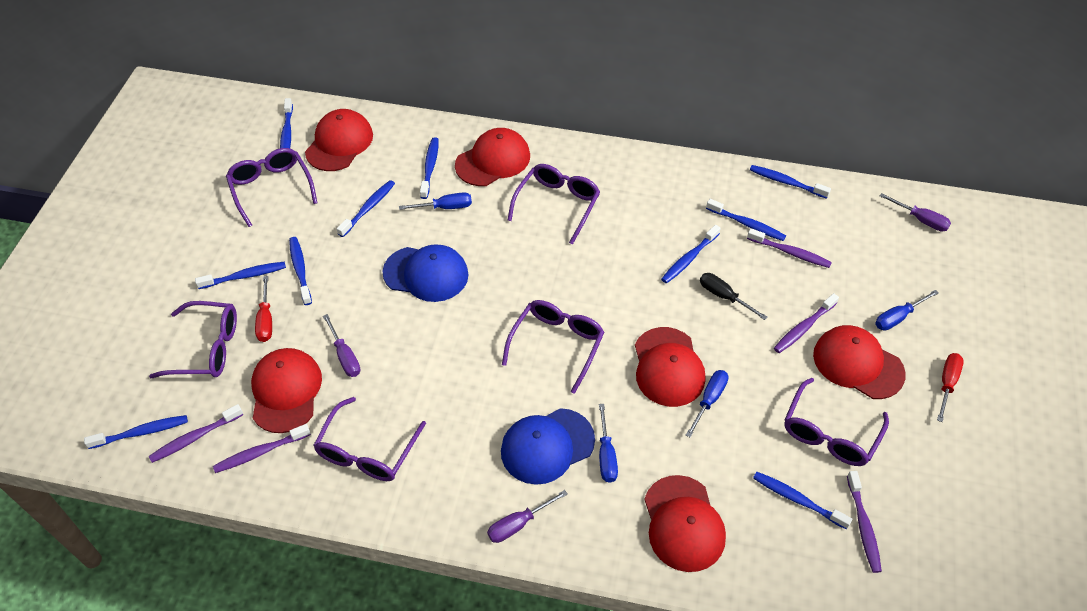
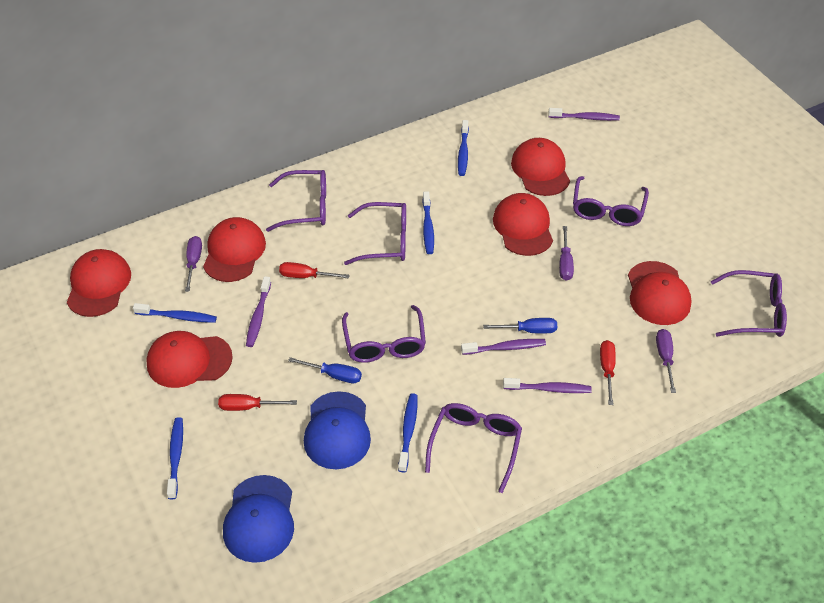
black screwdriver: 1 -> 0
blue screwdriver: 4 -> 2
blue toothbrush: 10 -> 5
purple toothbrush: 5 -> 4
red screwdriver: 2 -> 3

